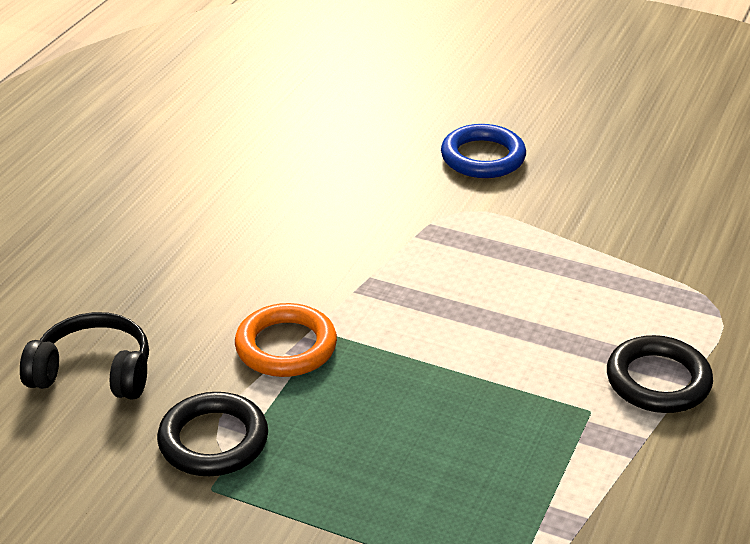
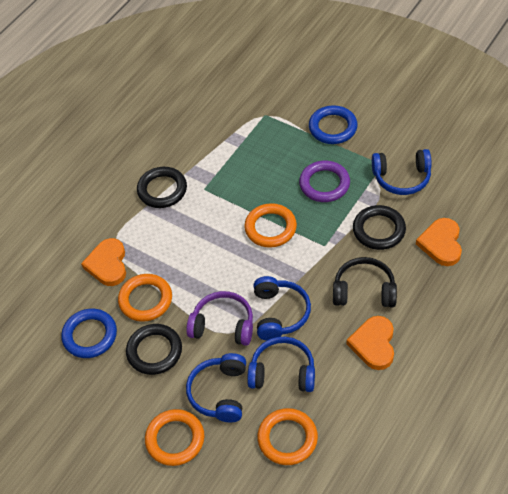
black ring: 2 -> 3
blue headphones: 0 -> 4
blue ring: 1 -> 2
orange heart: 0 -> 3
orange ring: 1 -> 4
purple headphones: 0 -> 1
purple ring: 0 -> 1

